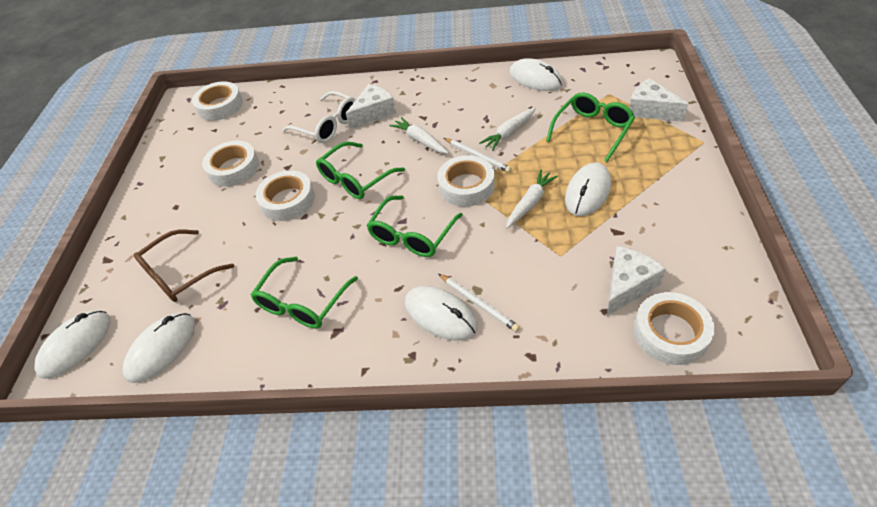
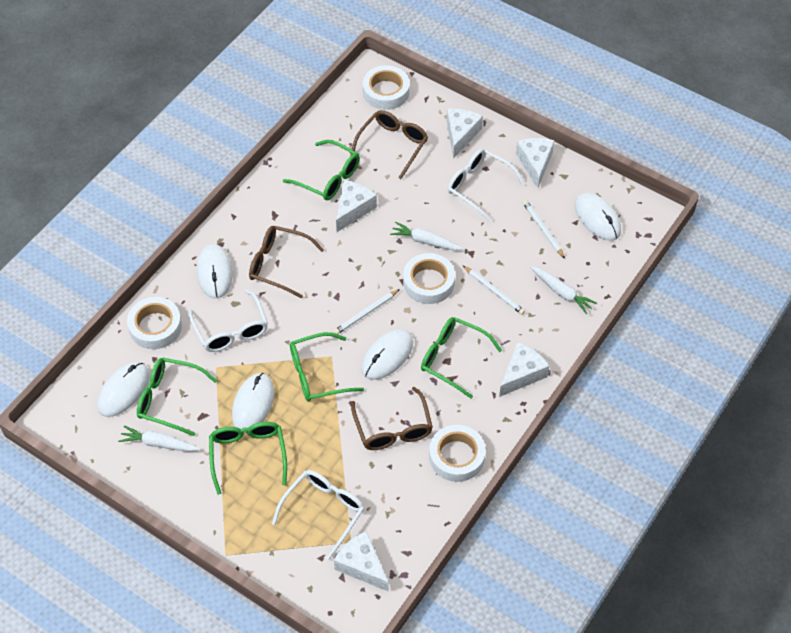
brown glasses: 1 -> 3
green glasses: 4 -> 5
white cheese: 3 -> 5
white glasses: 1 -> 3
white pencil: 2 -> 3
white tape: 5 -> 4

